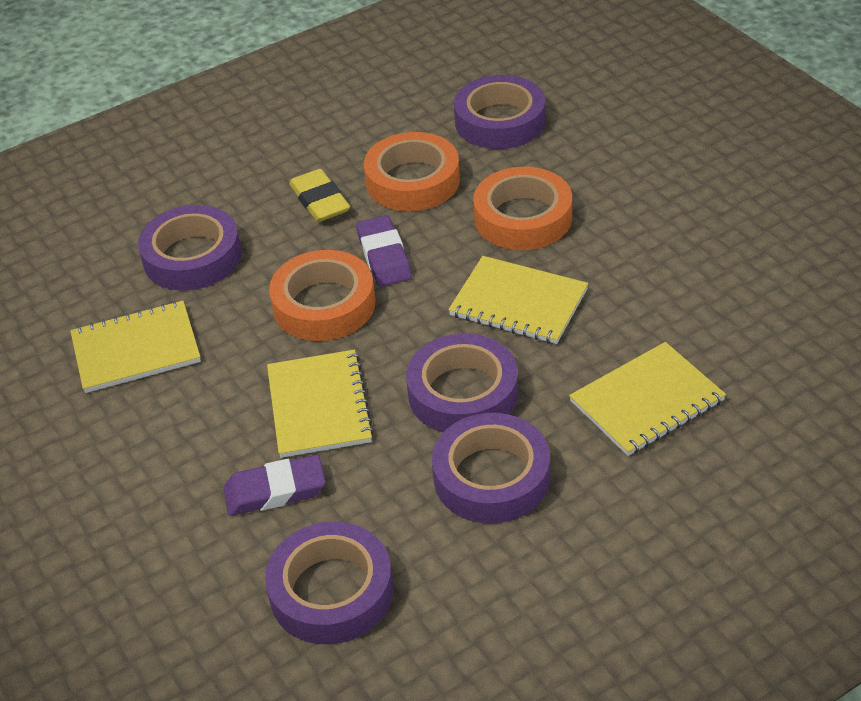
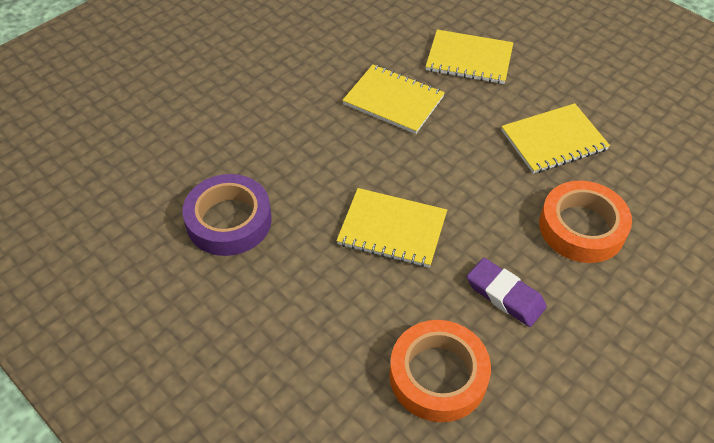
orange tape: 3 -> 2
purple eraser: 2 -> 1
purple tape: 5 -> 1
yellow eraser: 1 -> 0

